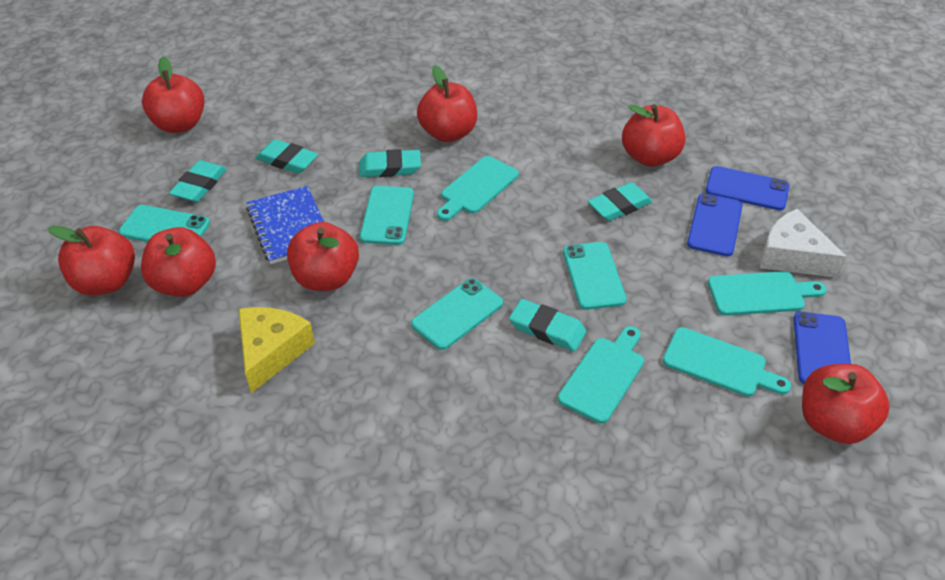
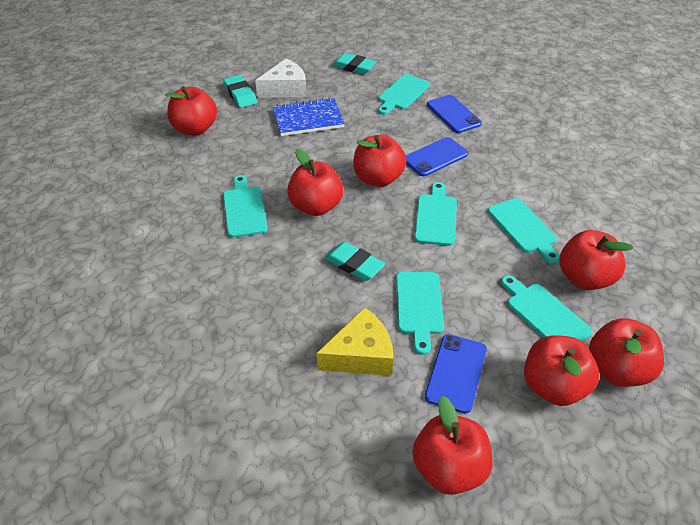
turquoise cutting board: 4 -> 6
turquoise eraser: 5 -> 3
turquoise phone: 4 -> 0

